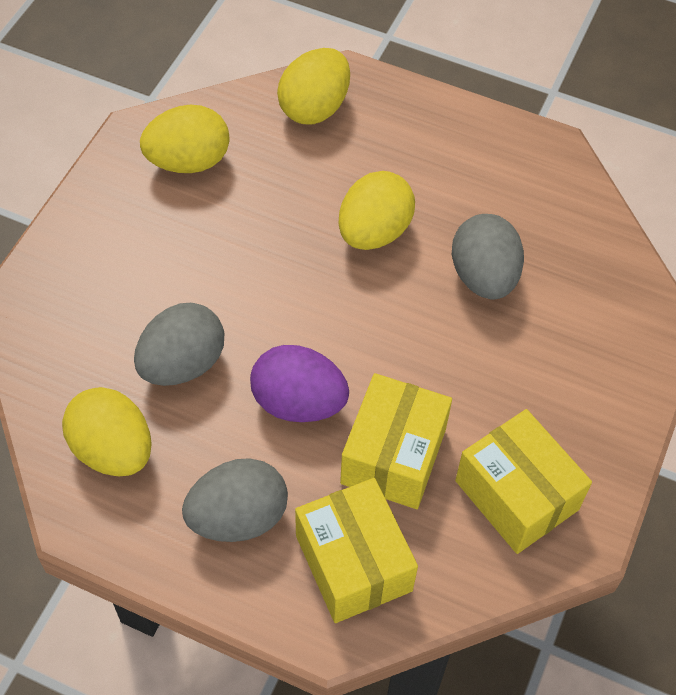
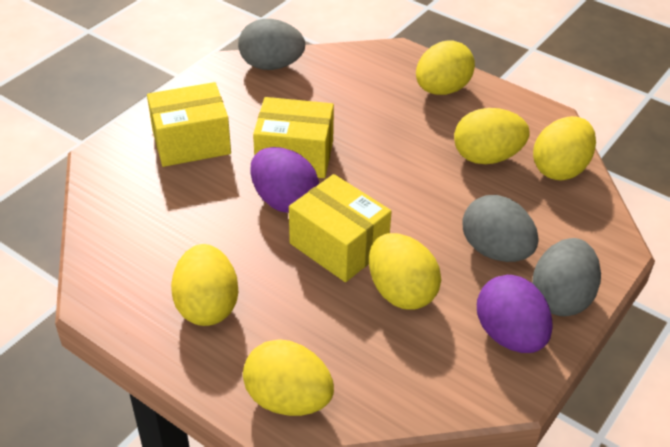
purple egg: 1 -> 2
yellow egg: 4 -> 6

